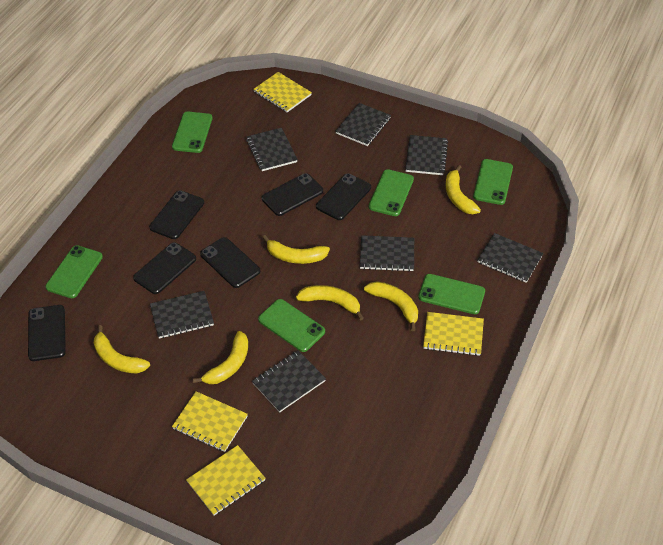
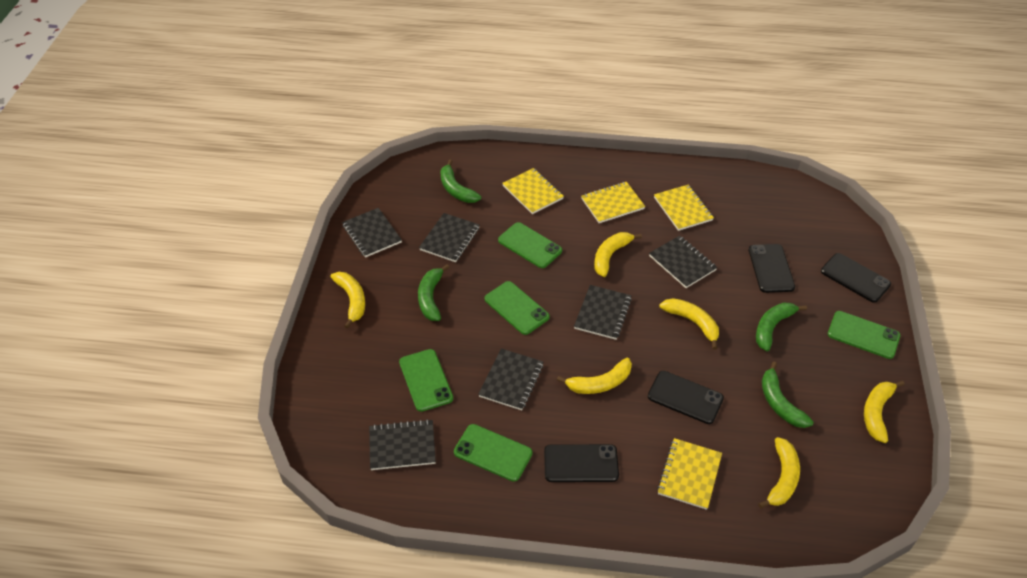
black notebook: 7 -> 6
black phone: 6 -> 4
green banana: 0 -> 4
green phone: 6 -> 5

